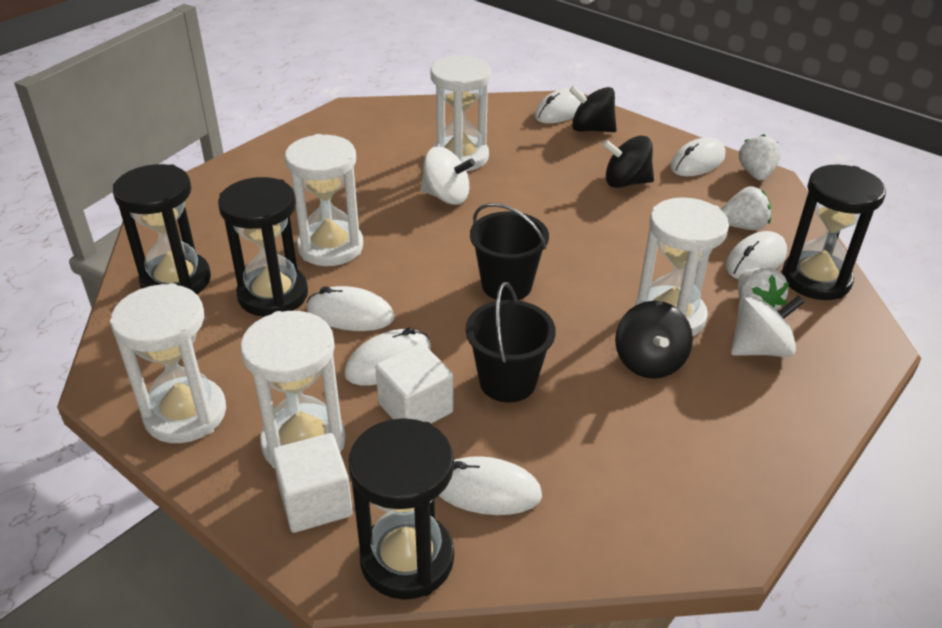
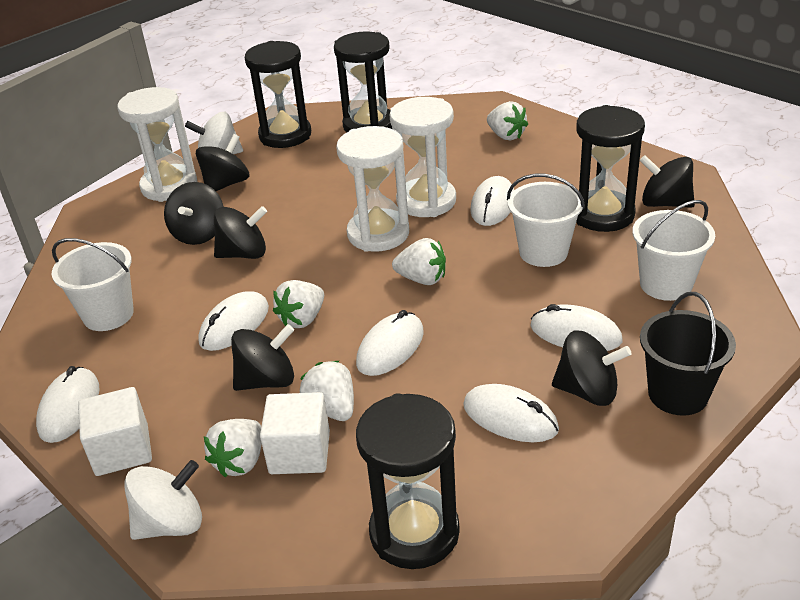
black bucket: 2 -> 1
black spinning top: 3 -> 6
white bucket: 0 -> 3
white hourglass: 5 -> 3
white strawberry: 3 -> 5

